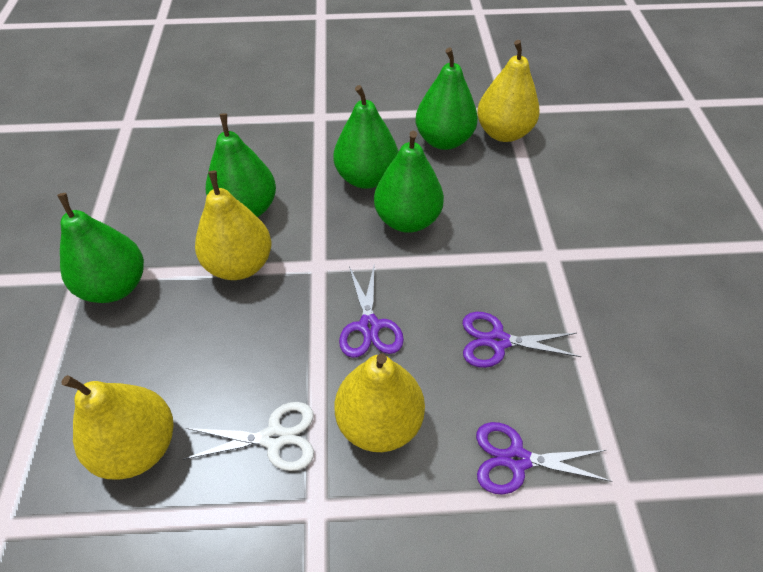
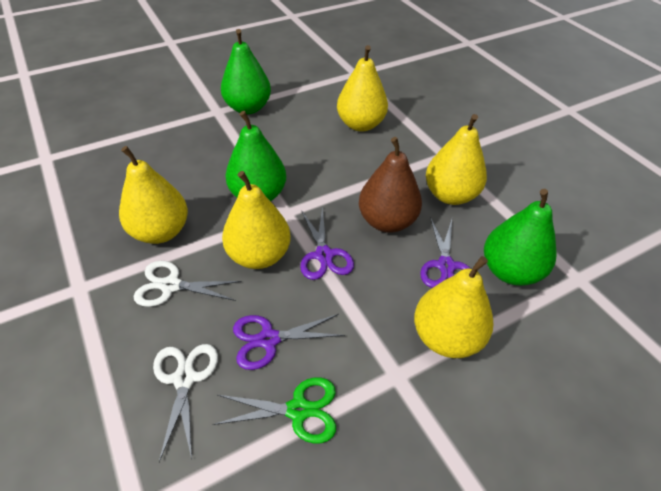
brown pear: 0 -> 1
green pear: 5 -> 3
green scissors: 0 -> 1
white scissors: 1 -> 2
yellow pear: 4 -> 5

